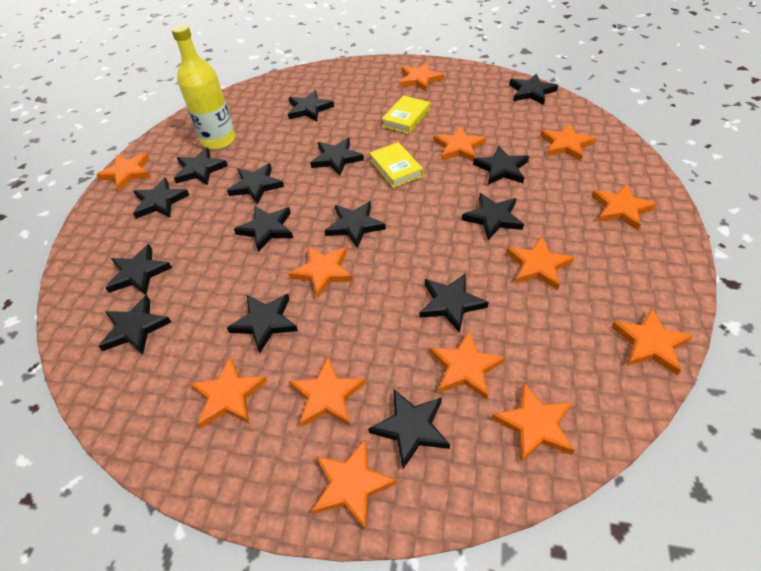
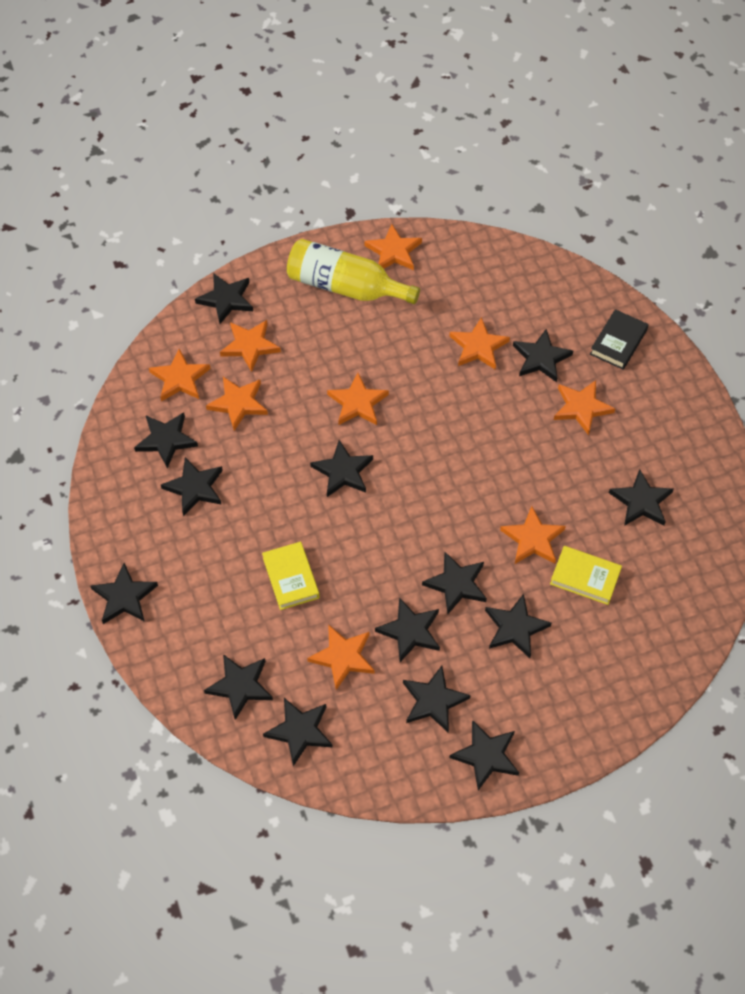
black book: 0 -> 1
black star: 15 -> 14
orange star: 13 -> 9

